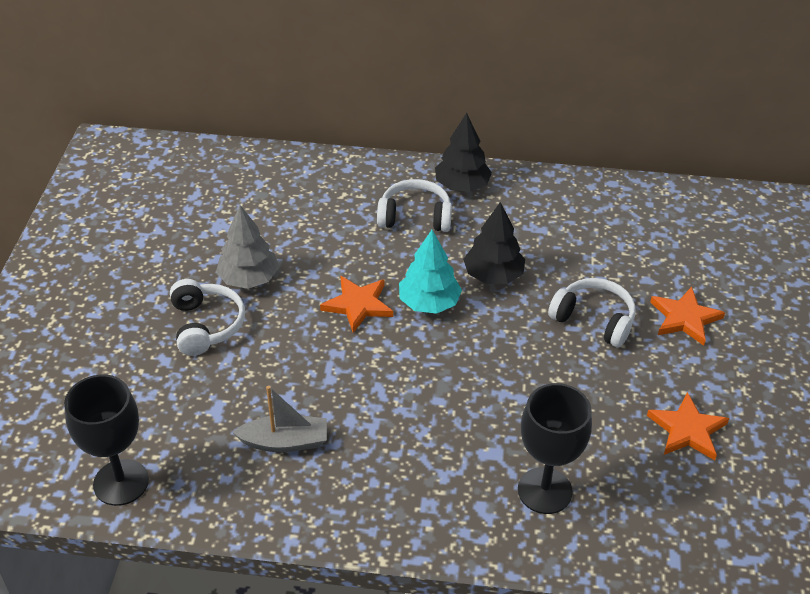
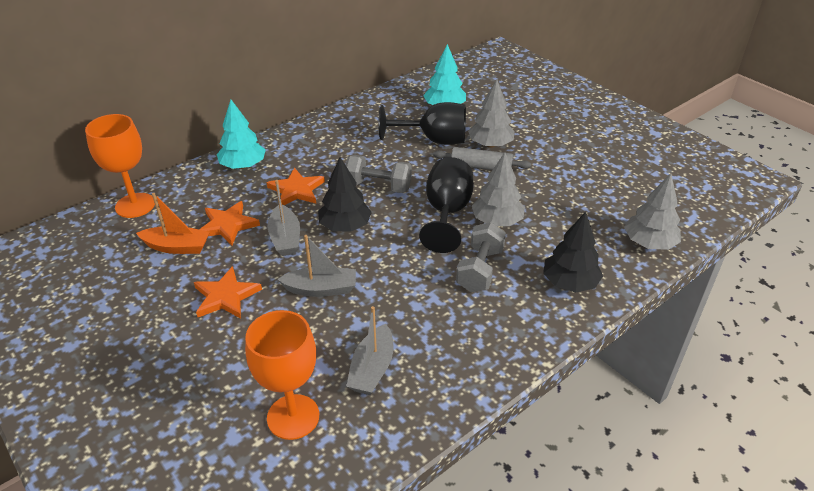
grey boat: 1 -> 3
grey dumbbell: 0 -> 2
grey rolling pin: 0 -> 1
grey tree: 1 -> 3
orange boat: 0 -> 1
orange goblet: 0 -> 2
turquoise tree: 1 -> 2
white headphones: 3 -> 0

